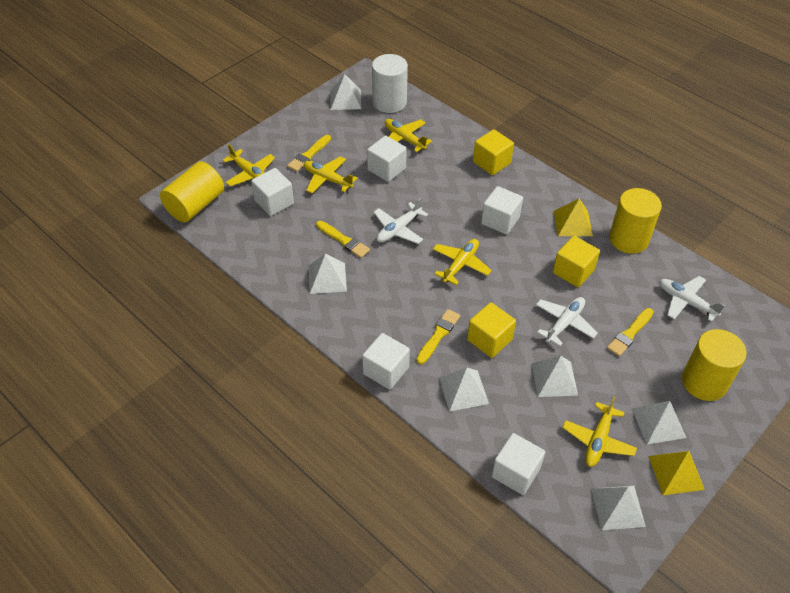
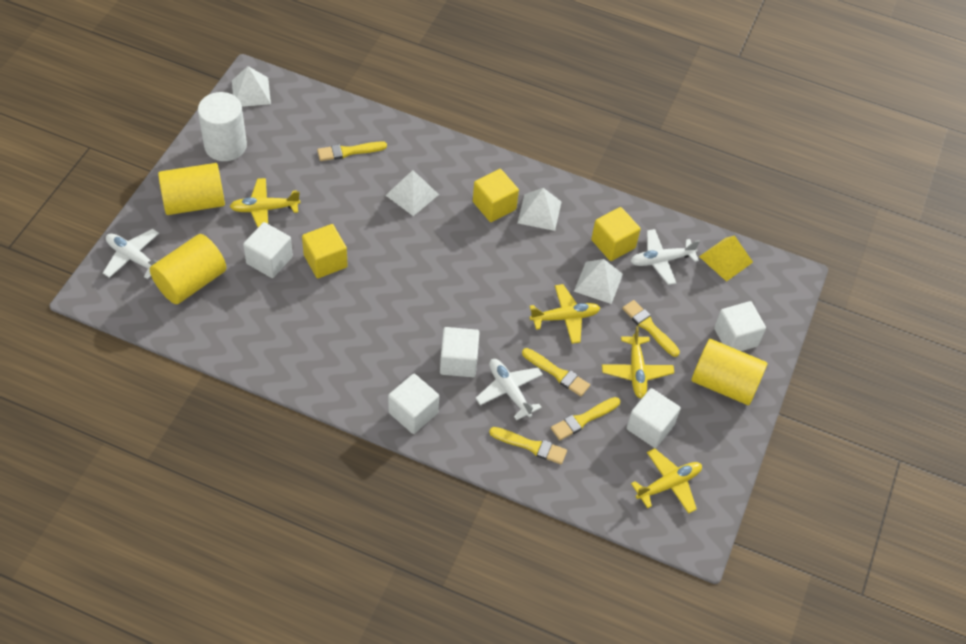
white pyramid: 6 -> 4
yellow brush: 4 -> 5
yellow plane: 5 -> 4
yellow pyramid: 2 -> 1

